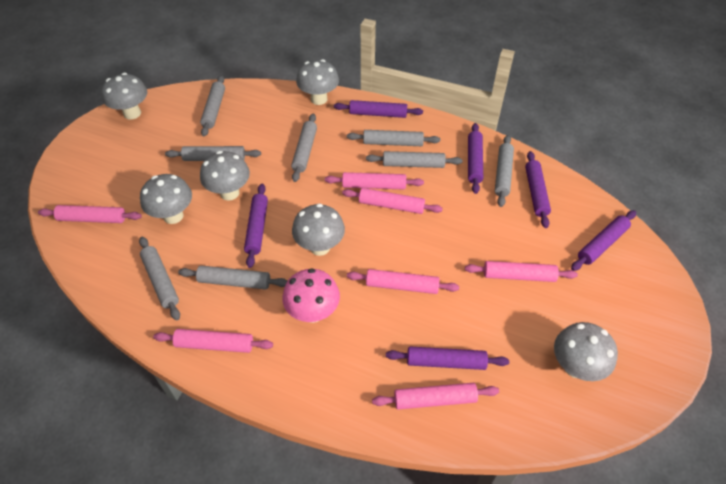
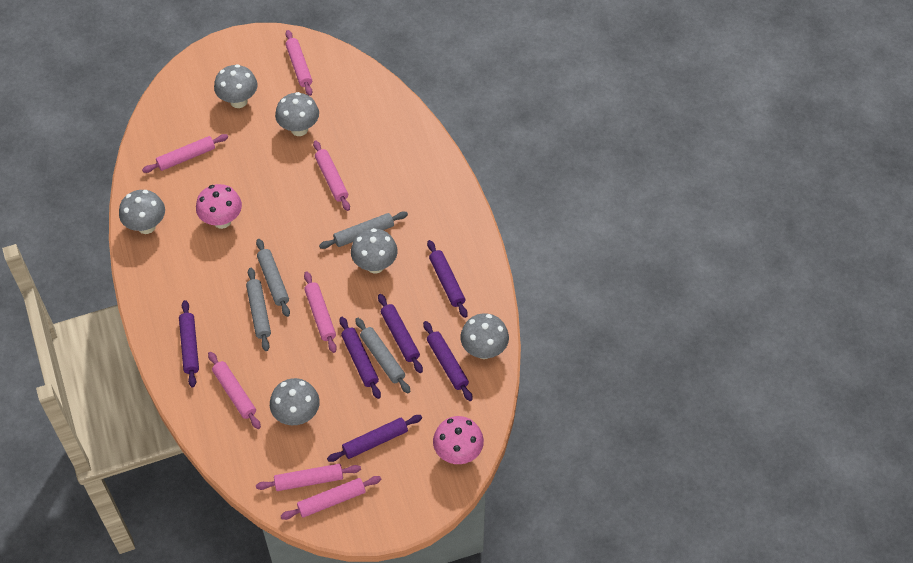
grey rolling pin: 8 -> 4
pink mushroom: 1 -> 2

